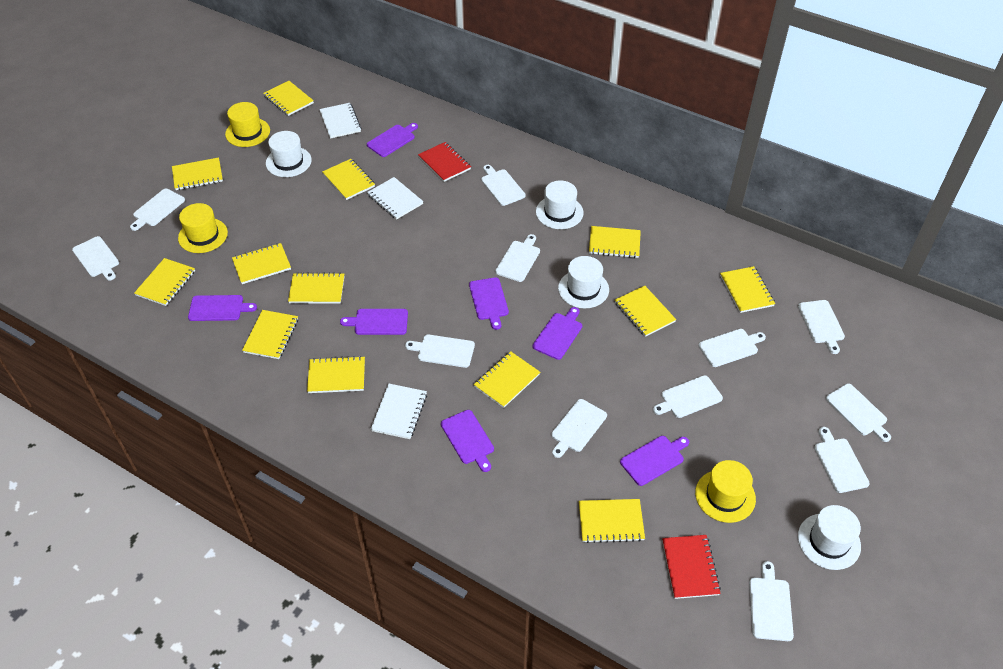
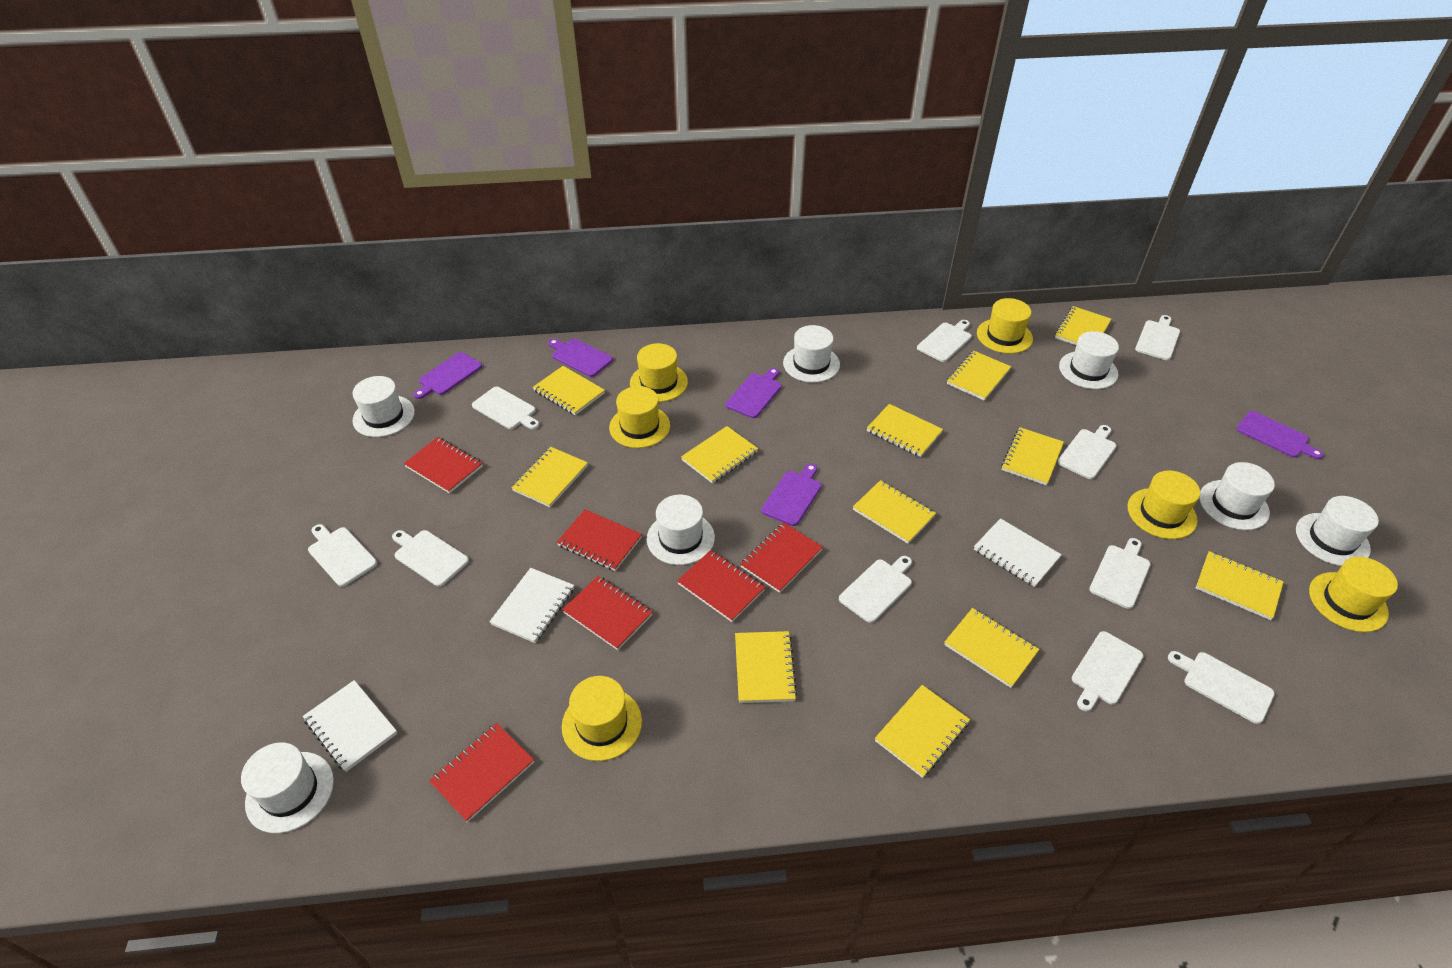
purple cutting board: 7 -> 5
red notebook: 2 -> 6
white cutting board: 12 -> 10
white hat: 4 -> 7
yellow hat: 3 -> 6
yellow notebook: 13 -> 12

